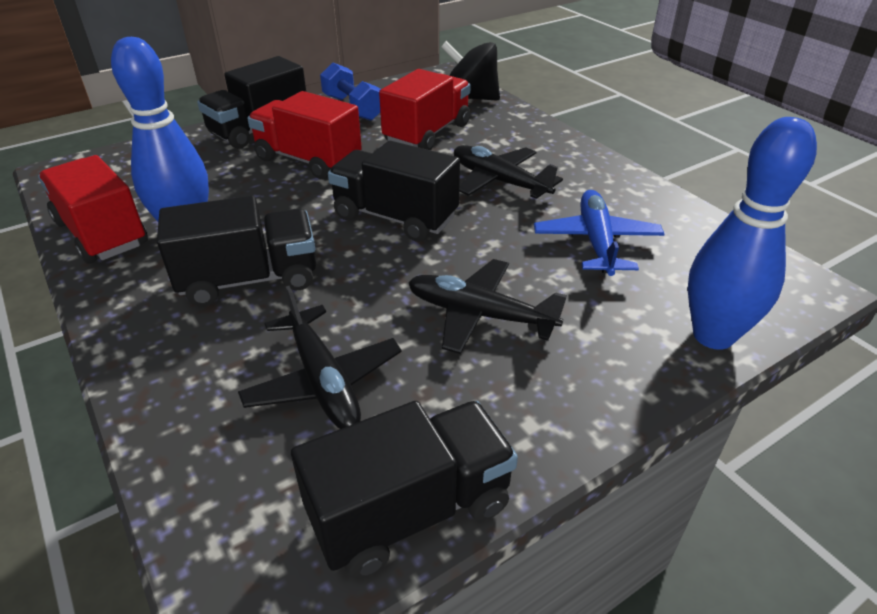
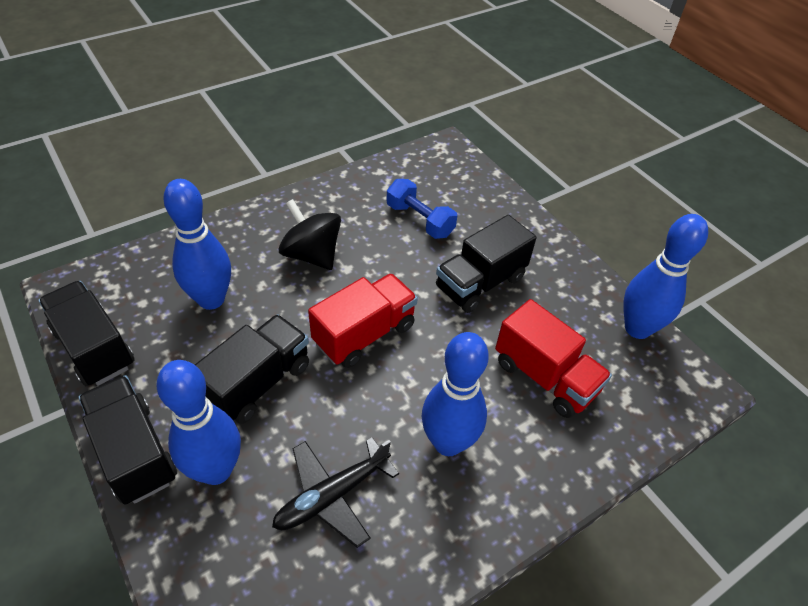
black plane: 3 -> 1
blue bowling pin: 2 -> 4
blue plane: 1 -> 0
red truck: 3 -> 2

